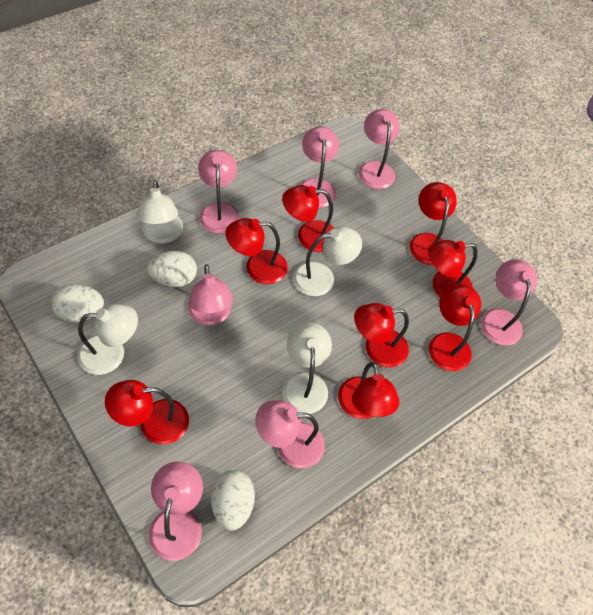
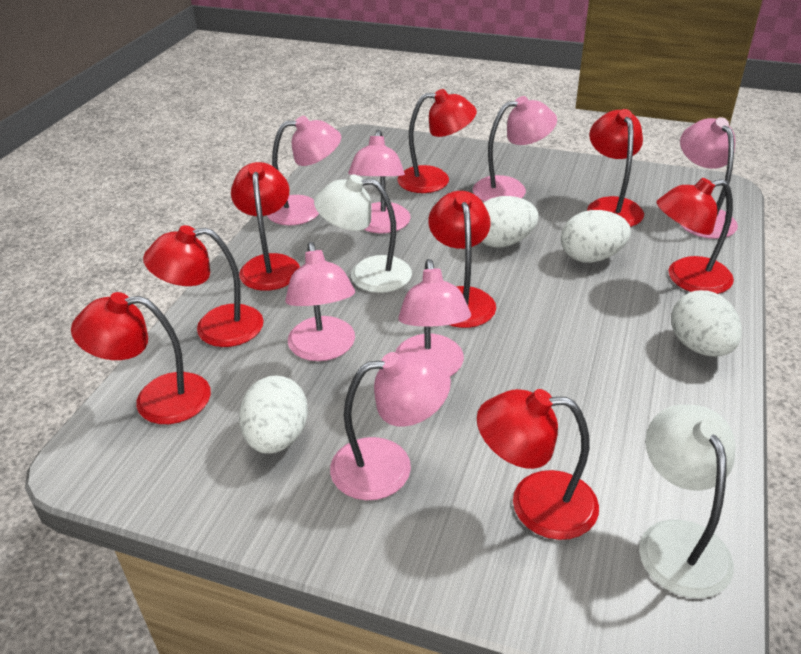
white egg: 3 -> 4
white lamp: 4 -> 2

